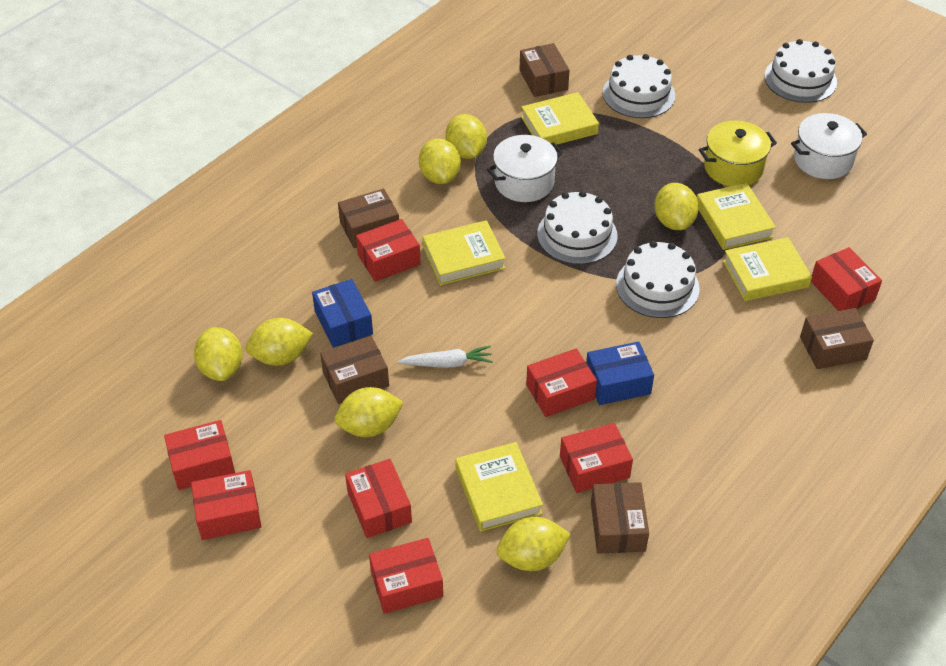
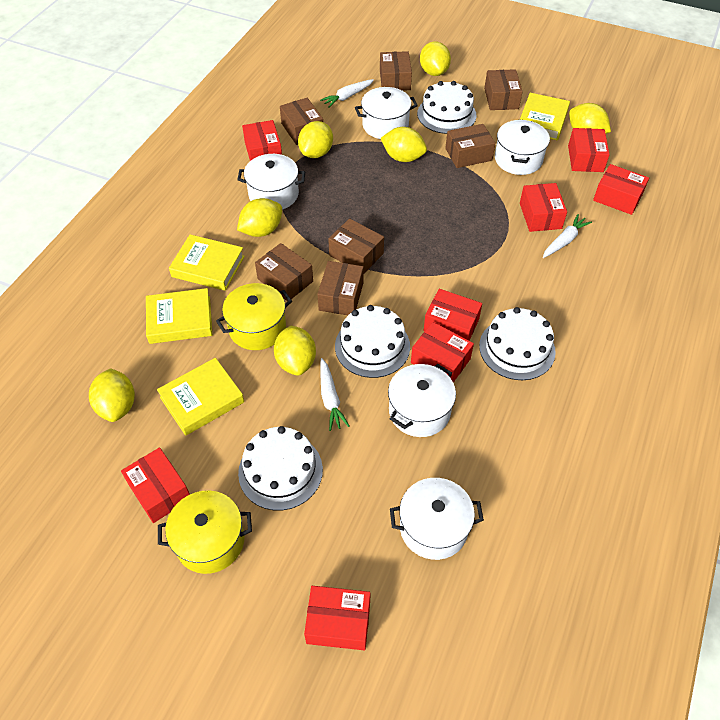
blue box: 2 -> 0
brown box: 5 -> 7
white carrot: 1 -> 3
white pot: 2 -> 5
yellow book: 5 -> 4
yellow pot: 1 -> 2

